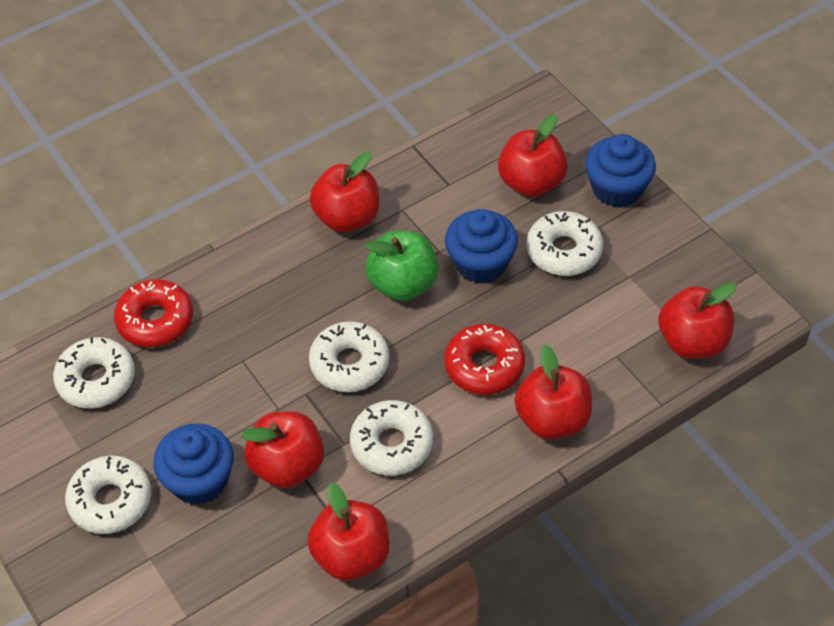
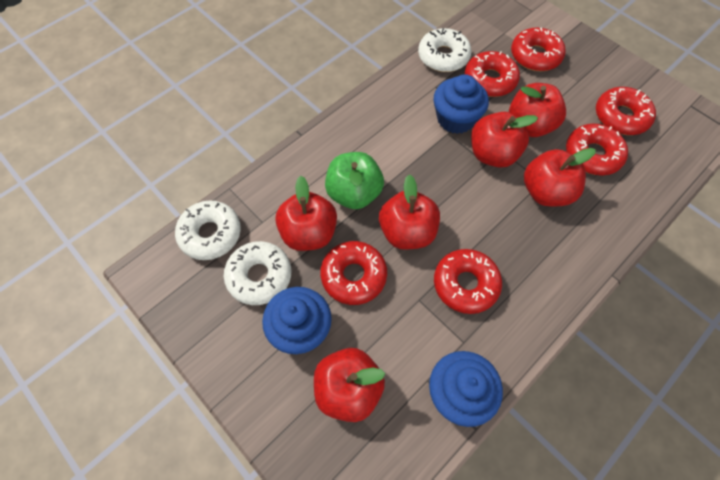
red donut: 2 -> 6
white donut: 5 -> 3

